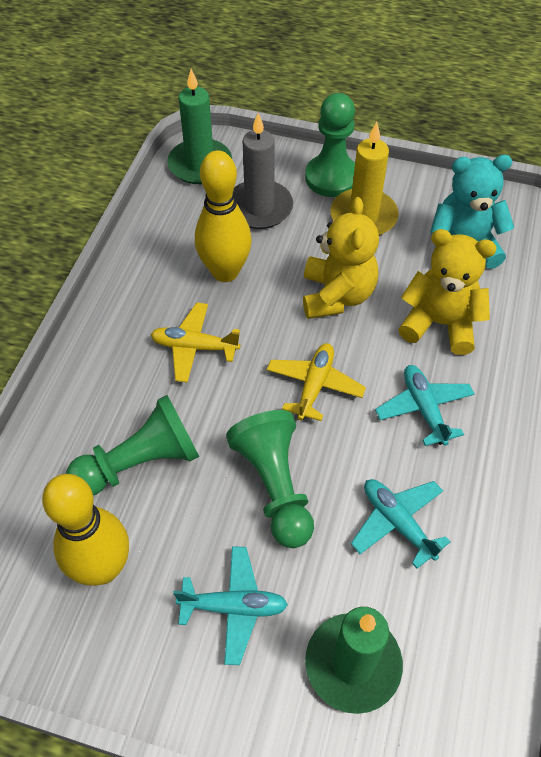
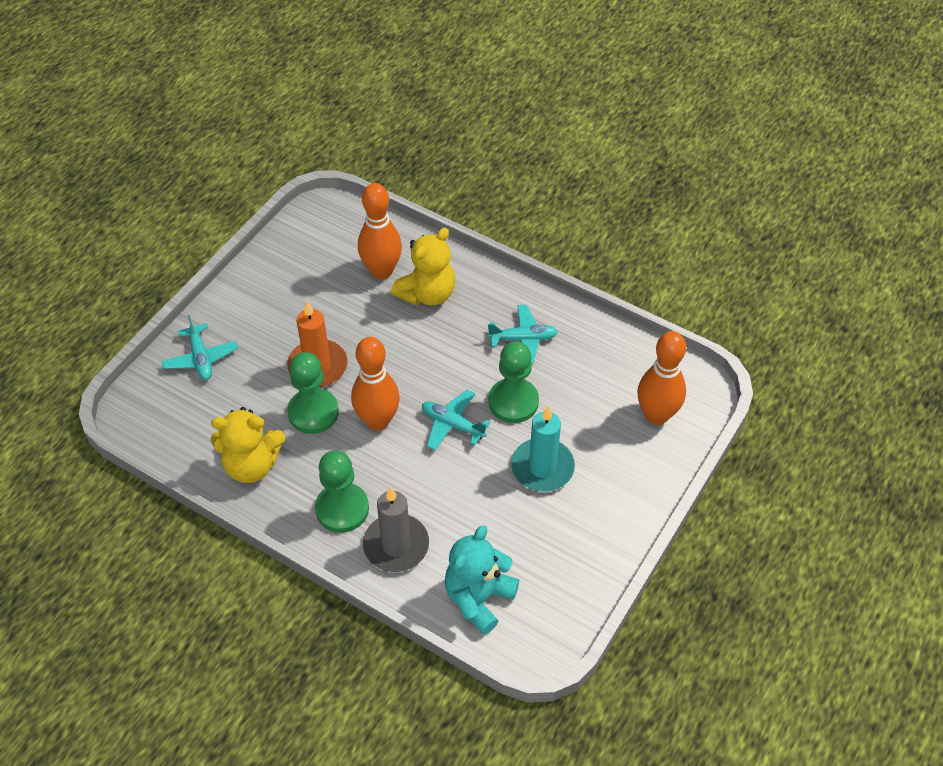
green candle: 2 -> 0
orange bowling pin: 0 -> 3
orange candle: 0 -> 1
turquoise candle: 0 -> 1
yellow bowling pin: 2 -> 0
yellow candle: 1 -> 0
yellow plane: 2 -> 0

